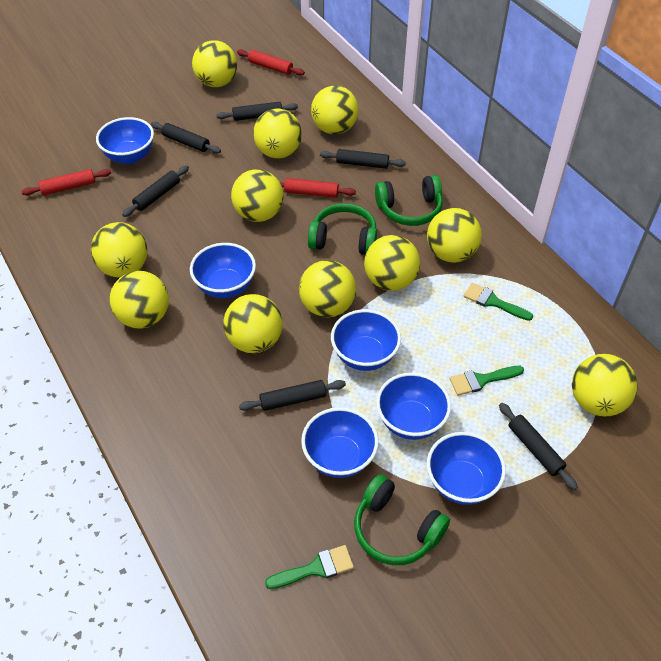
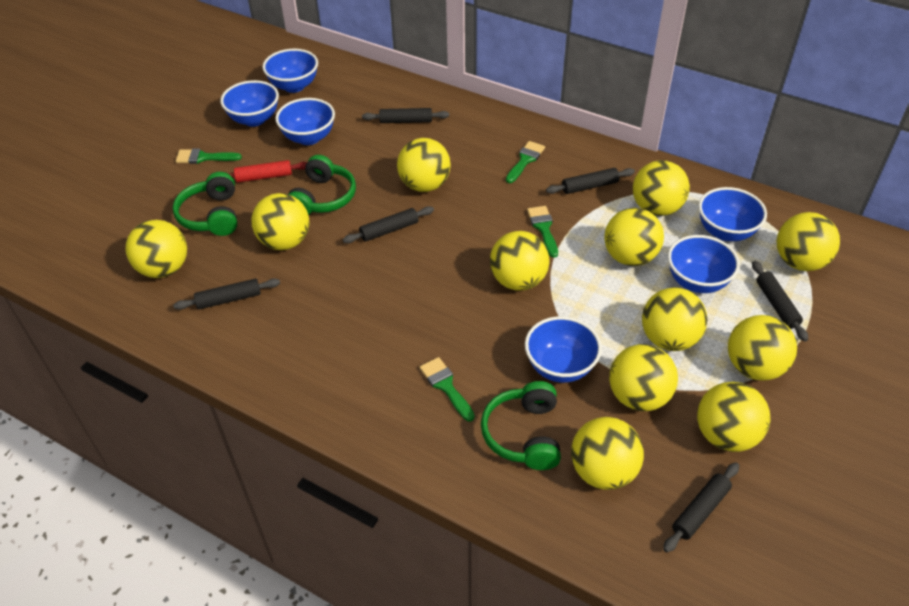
green brush: 3 -> 4
red rolling pin: 3 -> 1
yellow ball: 11 -> 12

